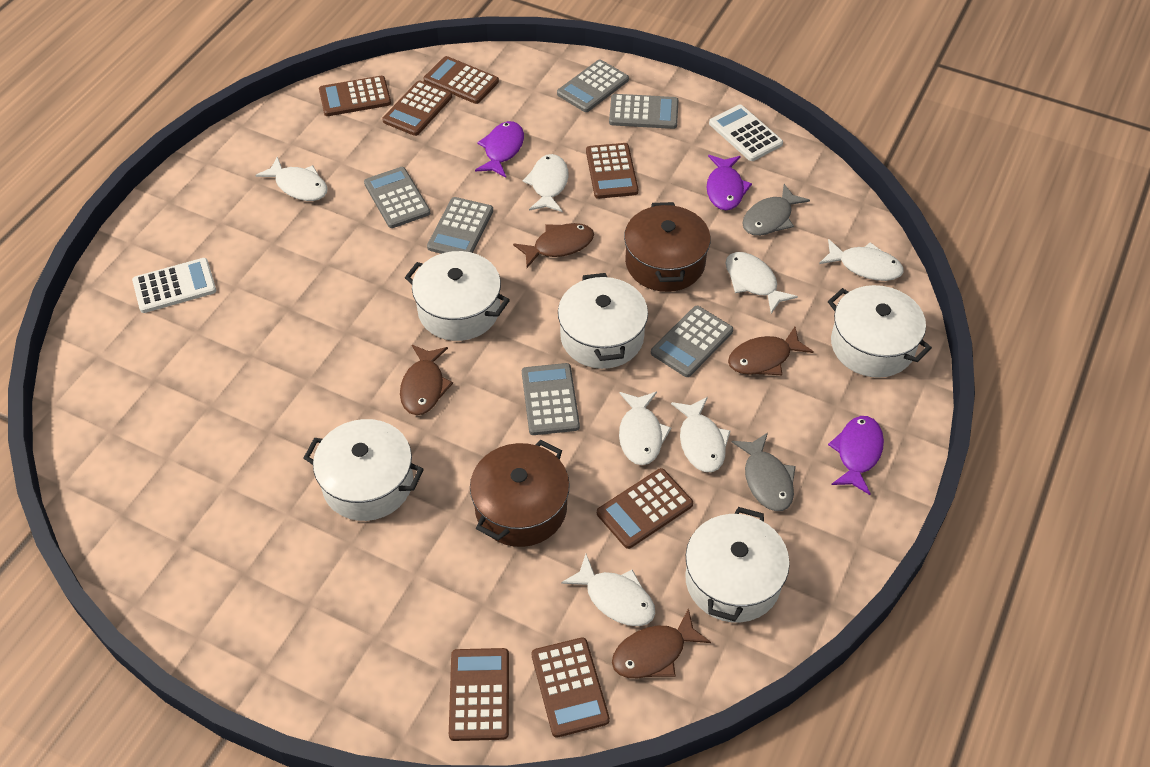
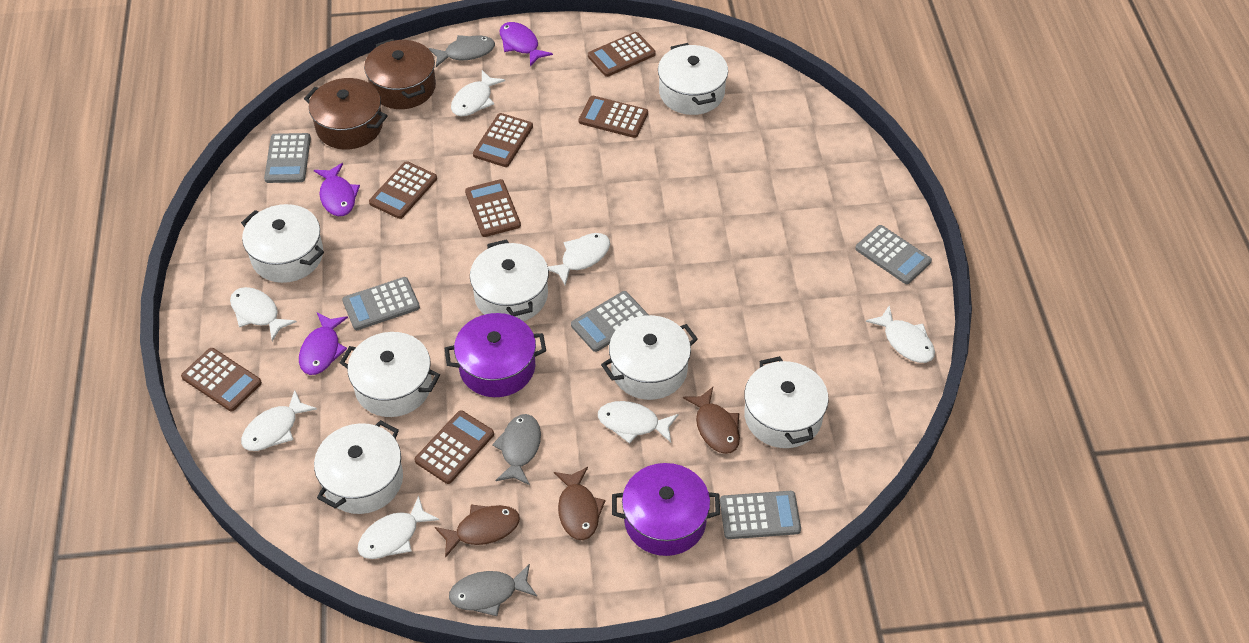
brown fish: 4 -> 3
grey calculator: 6 -> 5
grey fish: 2 -> 3
purple pot: 0 -> 2
white calculator: 2 -> 0
white pot: 5 -> 7

